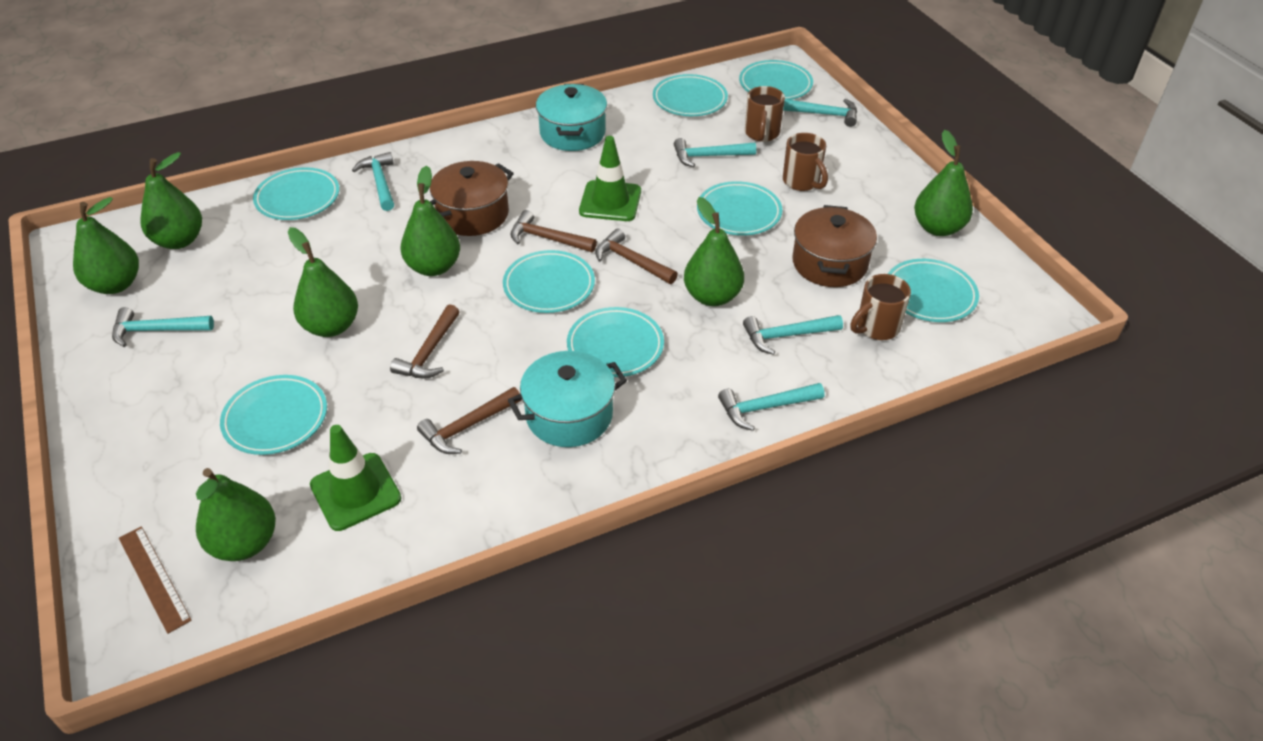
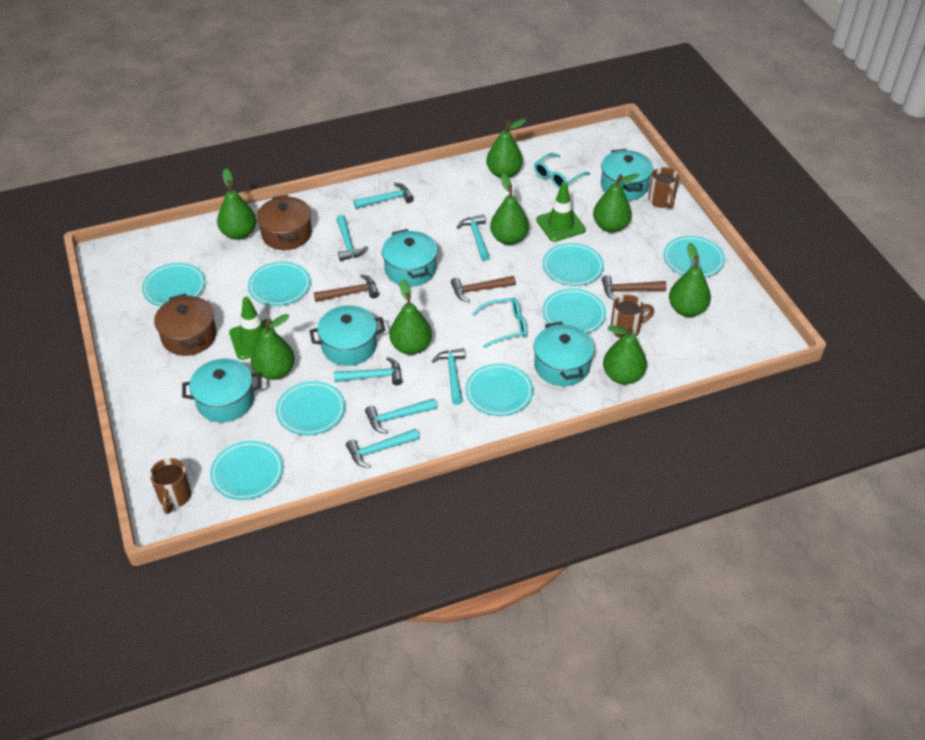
brown hammer: 4 -> 3
brown ruler: 1 -> 0
green pear: 7 -> 8
turquoise glasses: 0 -> 2
turquoise hammer: 6 -> 7
turquoise pot: 2 -> 5

